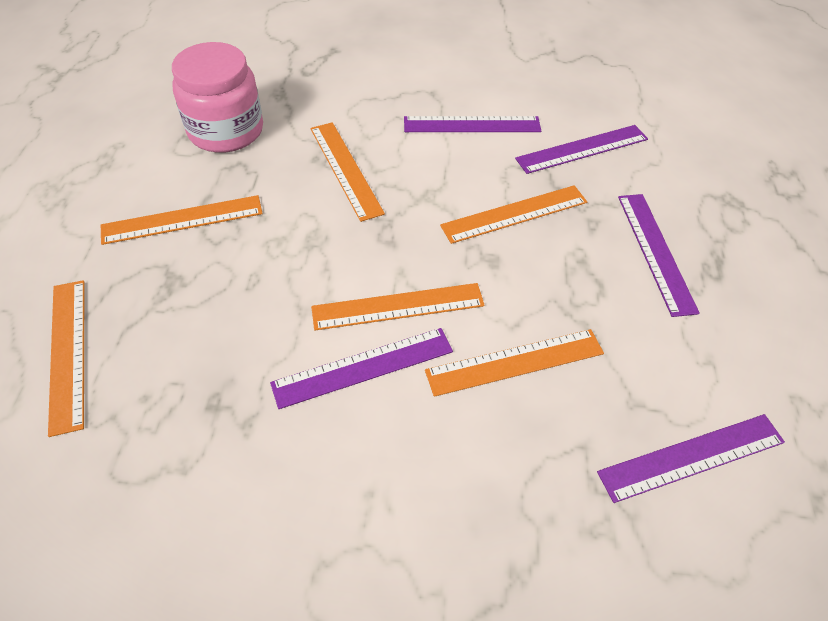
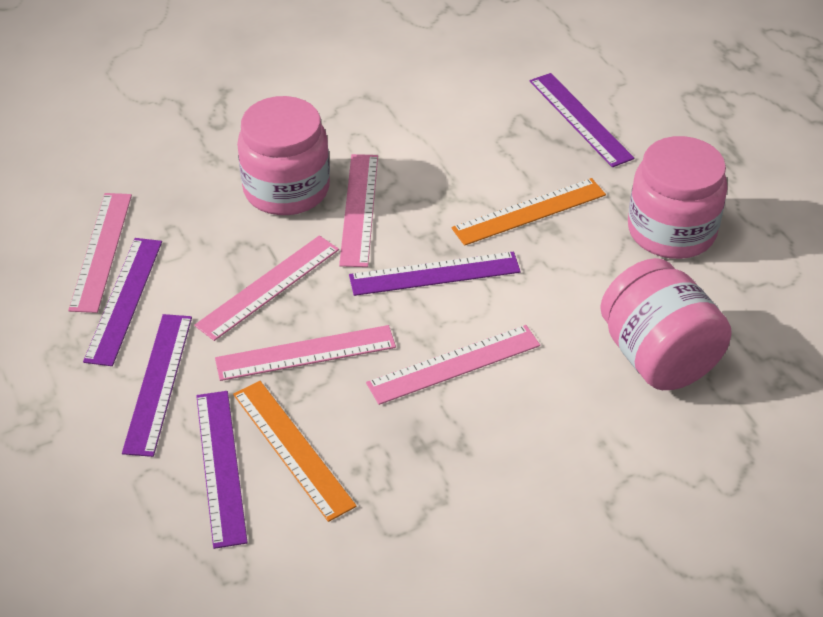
orange ruler: 6 -> 2
pink jar: 1 -> 3
pink ruler: 0 -> 5

